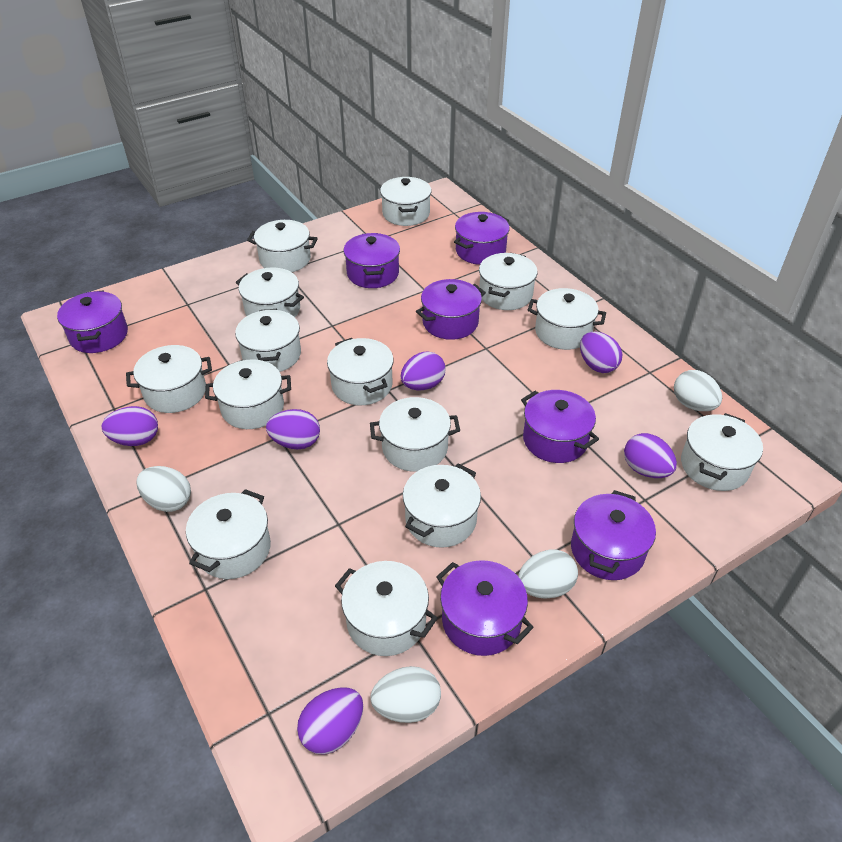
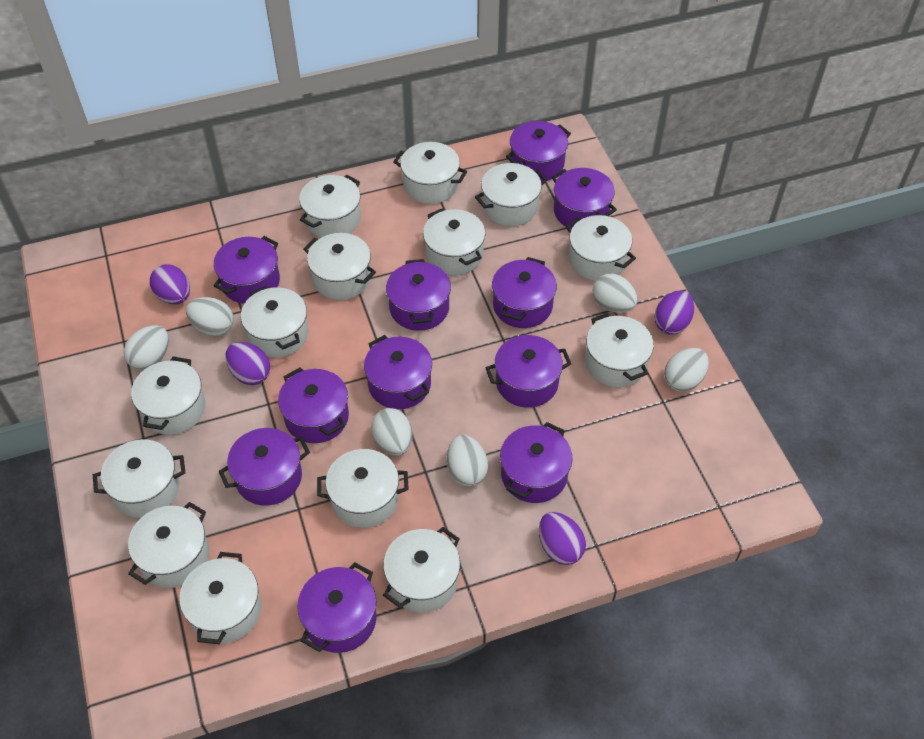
purple egg: 6 -> 4
purple pot: 7 -> 11
white egg: 4 -> 6

